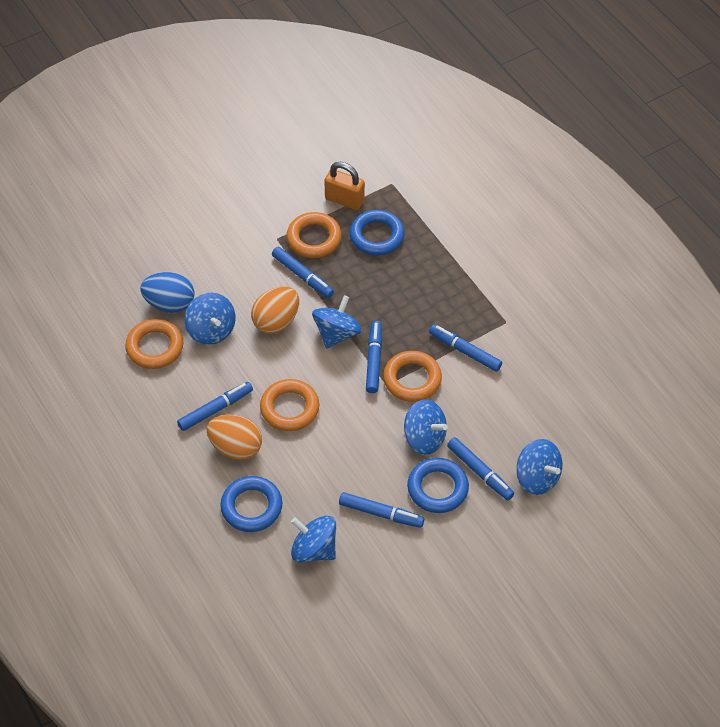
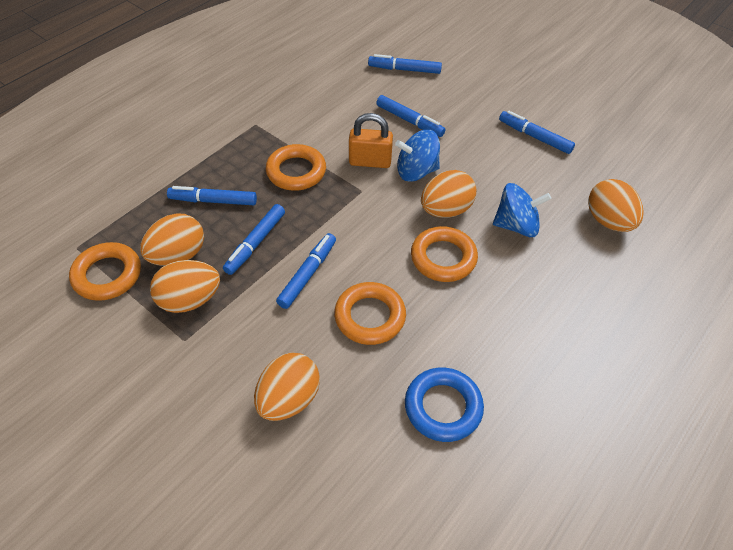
blue egg: 1 -> 0
blue ring: 3 -> 1
blue spinning top: 5 -> 2
orange egg: 2 -> 5

